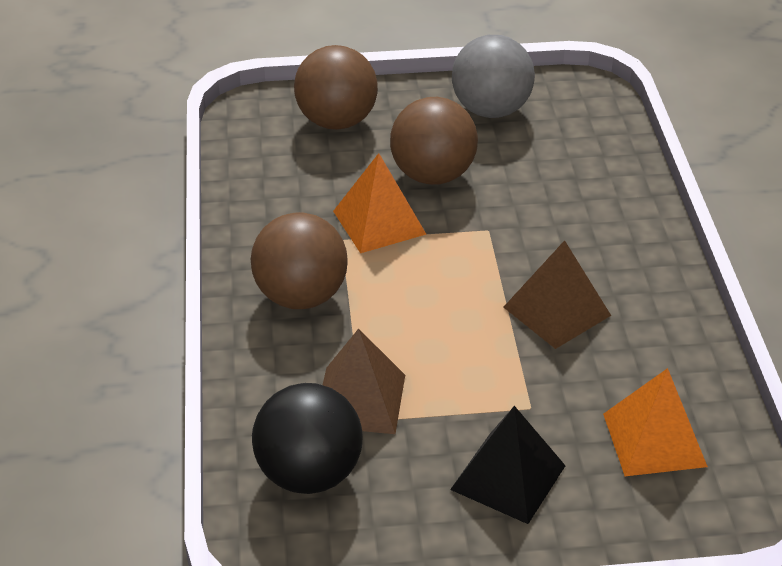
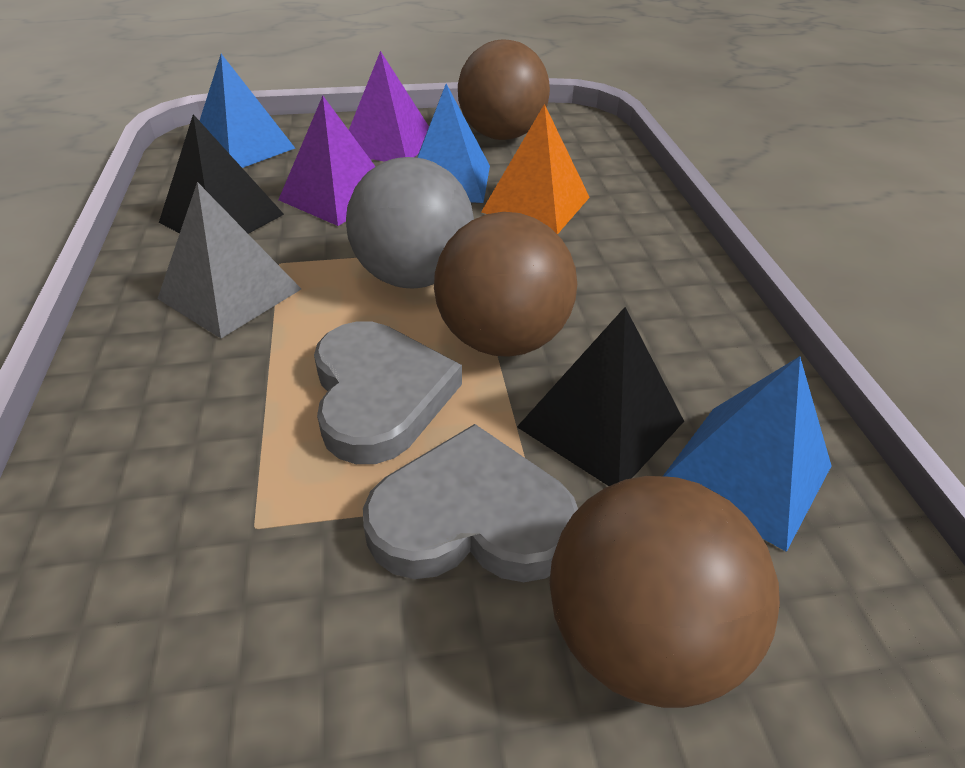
black ball: 1 -> 0
black pyramid: 1 -> 2
blue pyramid: 0 -> 3
brown pyramid: 2 -> 0
grey heart: 0 -> 2
grey pyramid: 0 -> 1
orange pyramid: 2 -> 1
purple pyramid: 0 -> 2

